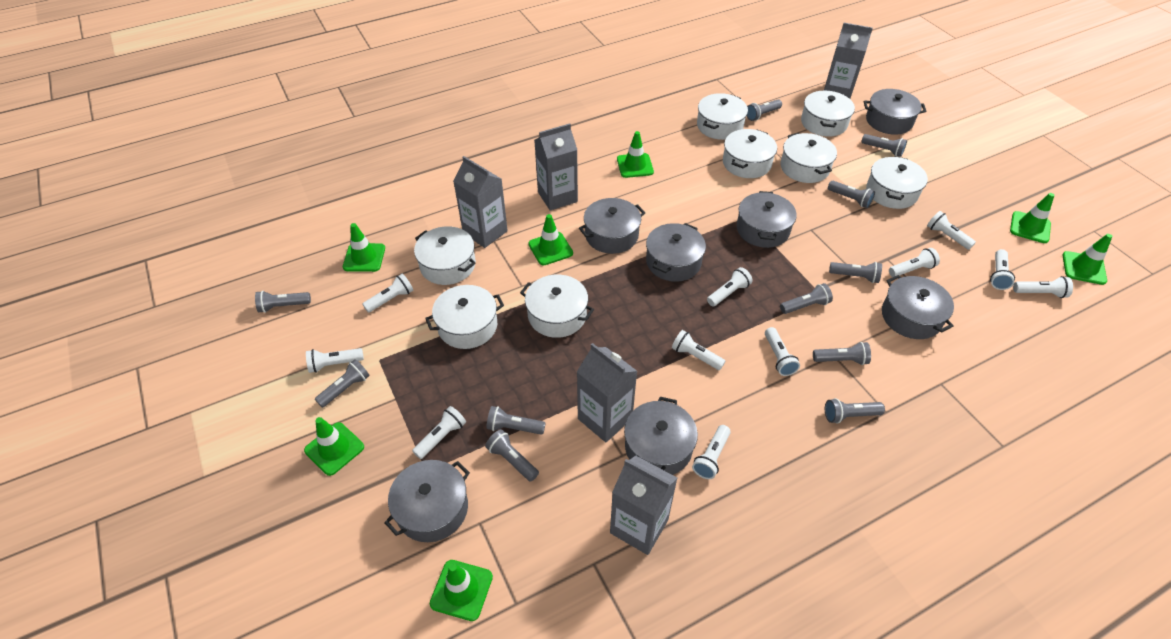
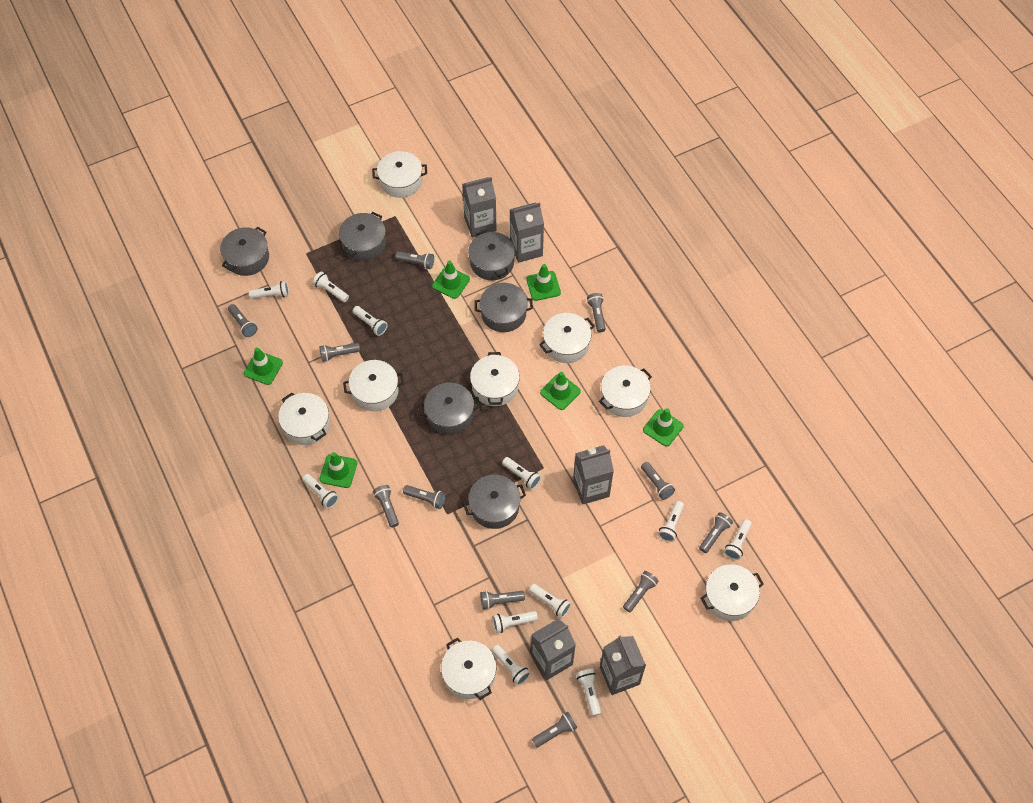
green traffic cone: 7 -> 6
grey pot: 7 -> 6

